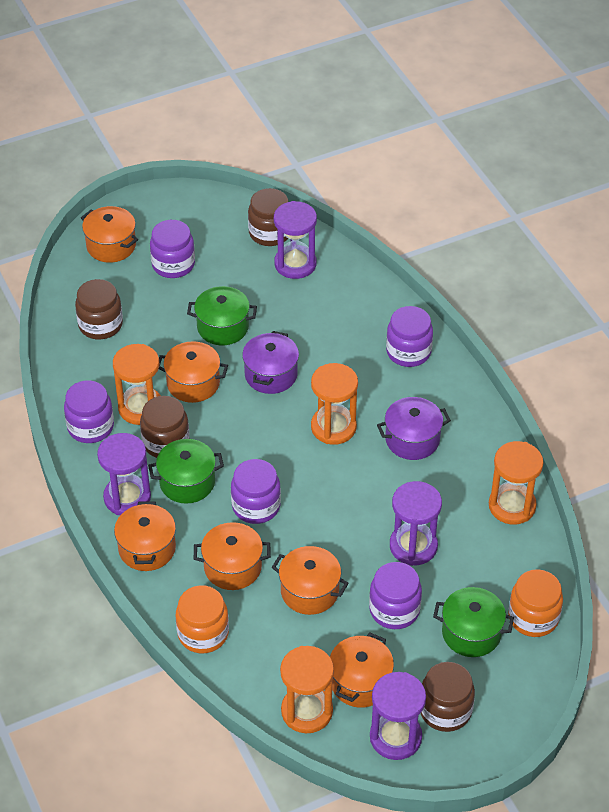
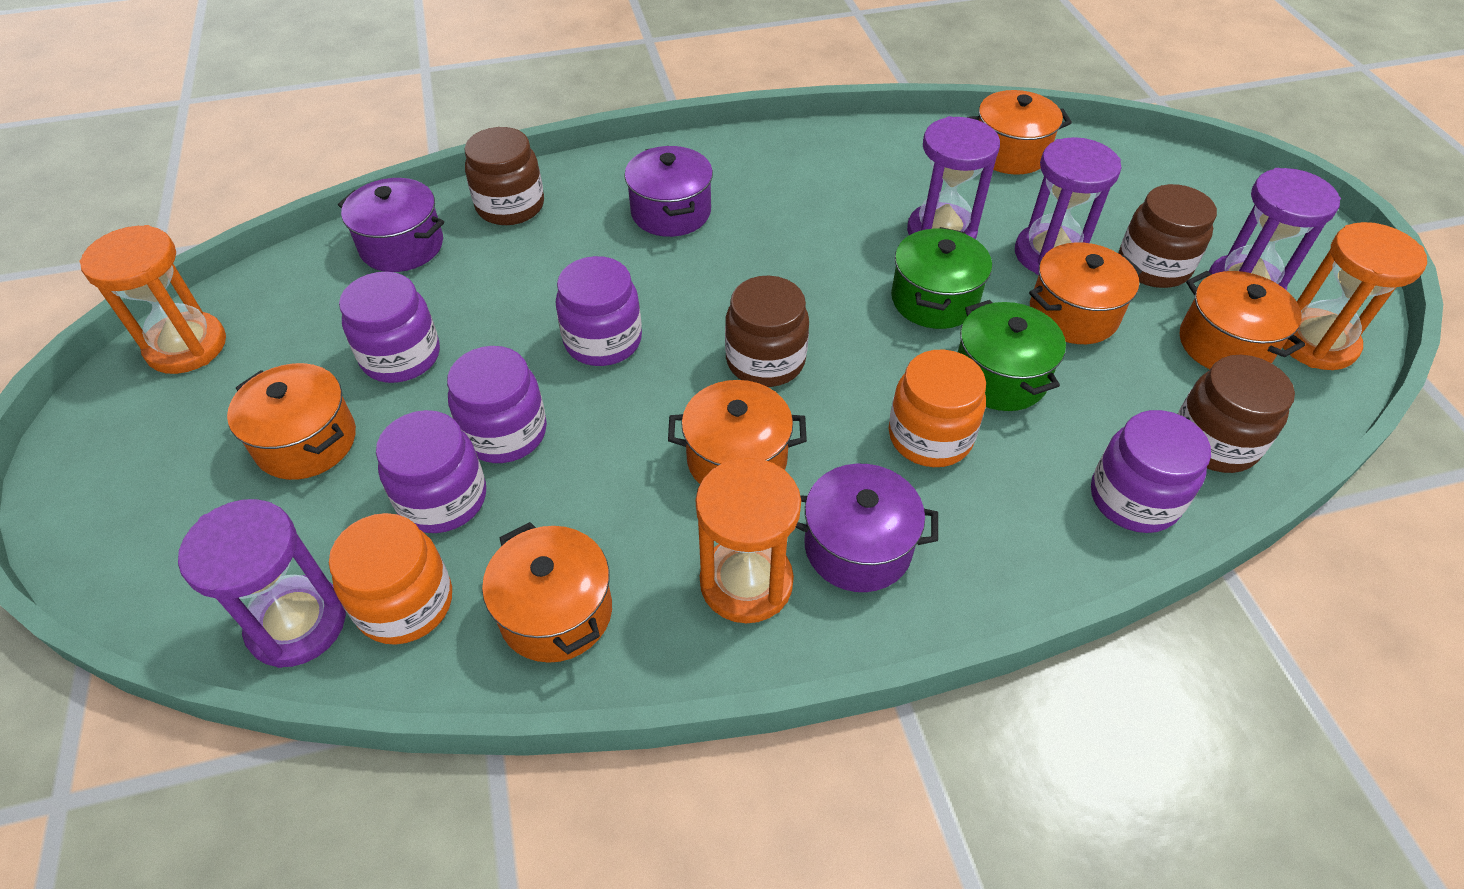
green pot: 3 -> 2
orange hourglass: 4 -> 3
purple pot: 2 -> 3

